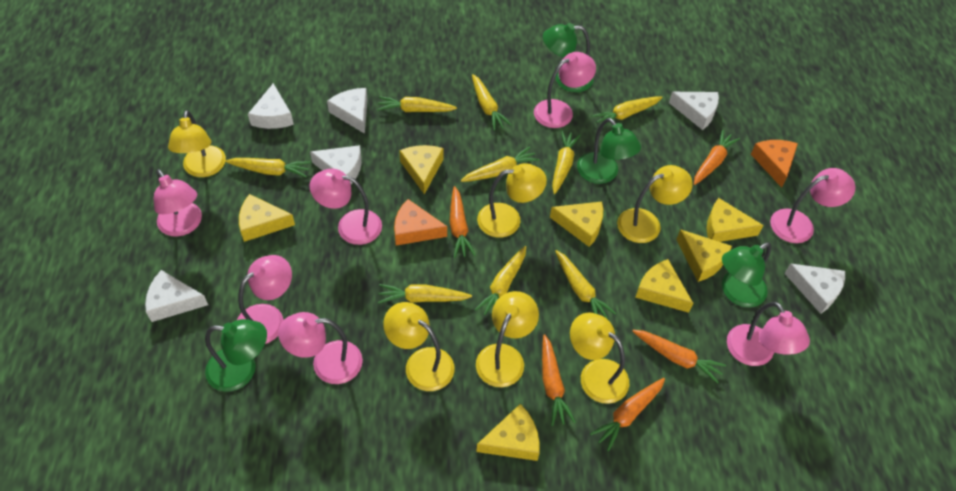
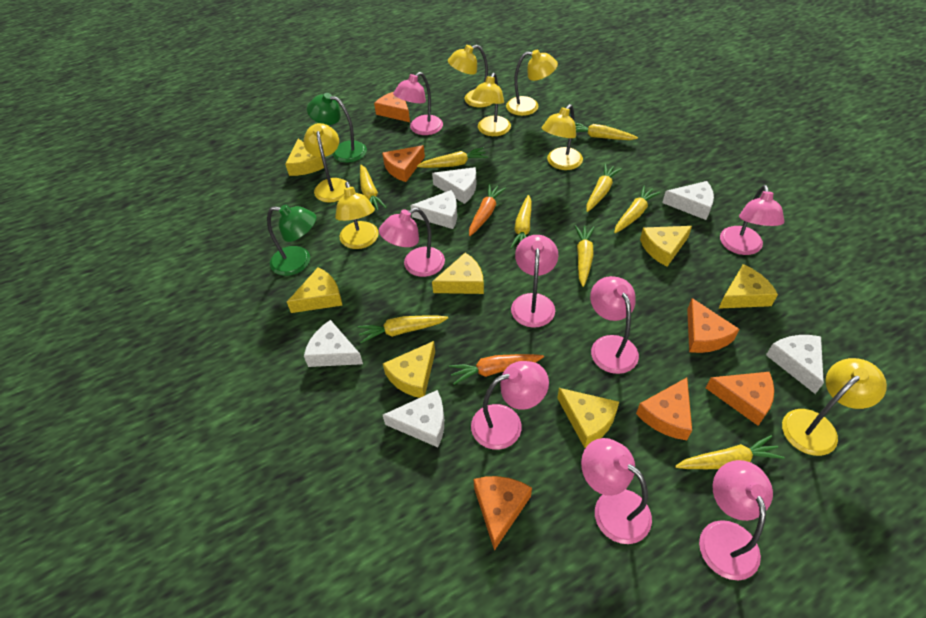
green lamp: 4 -> 2
orange carrot: 5 -> 2
orange cheese: 2 -> 6
pink lamp: 7 -> 8
yellow lamp: 6 -> 7

